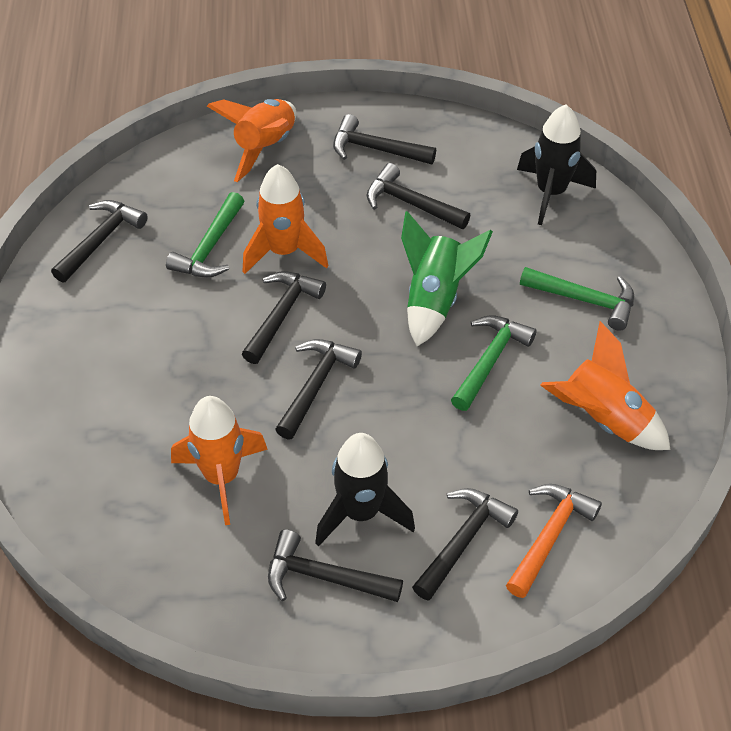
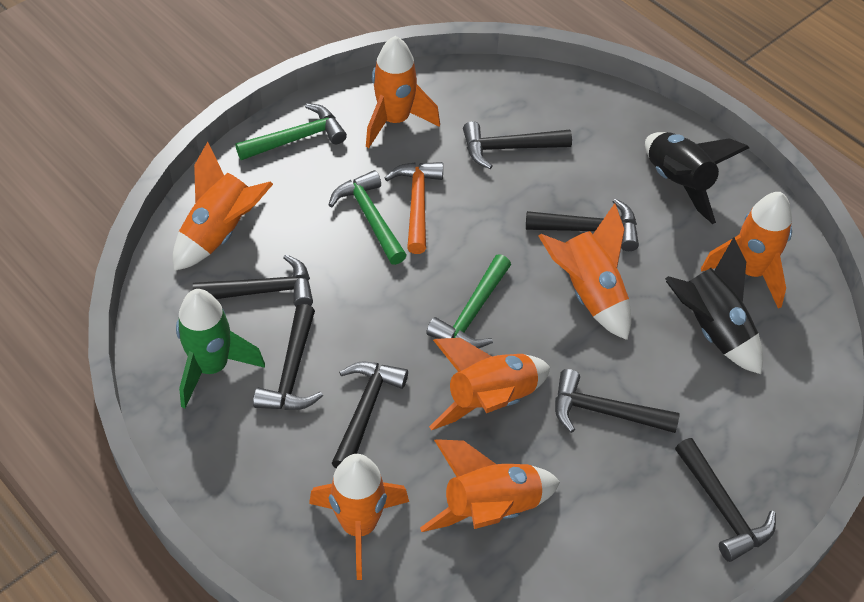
orange rocket: 4 -> 7

